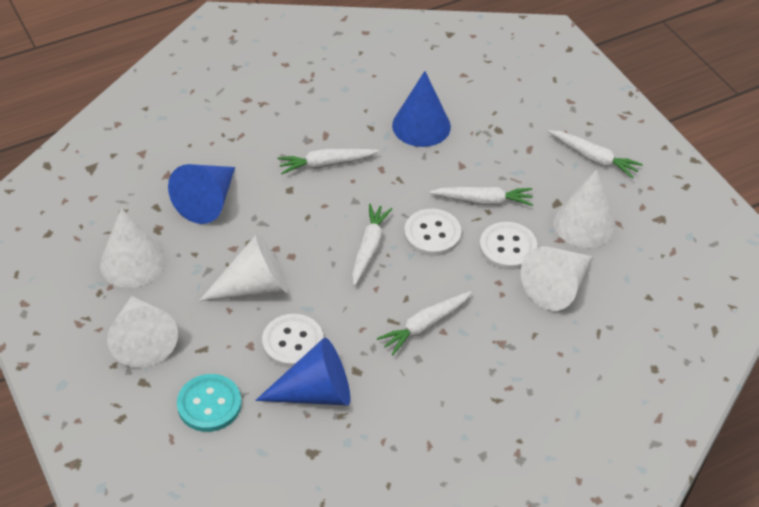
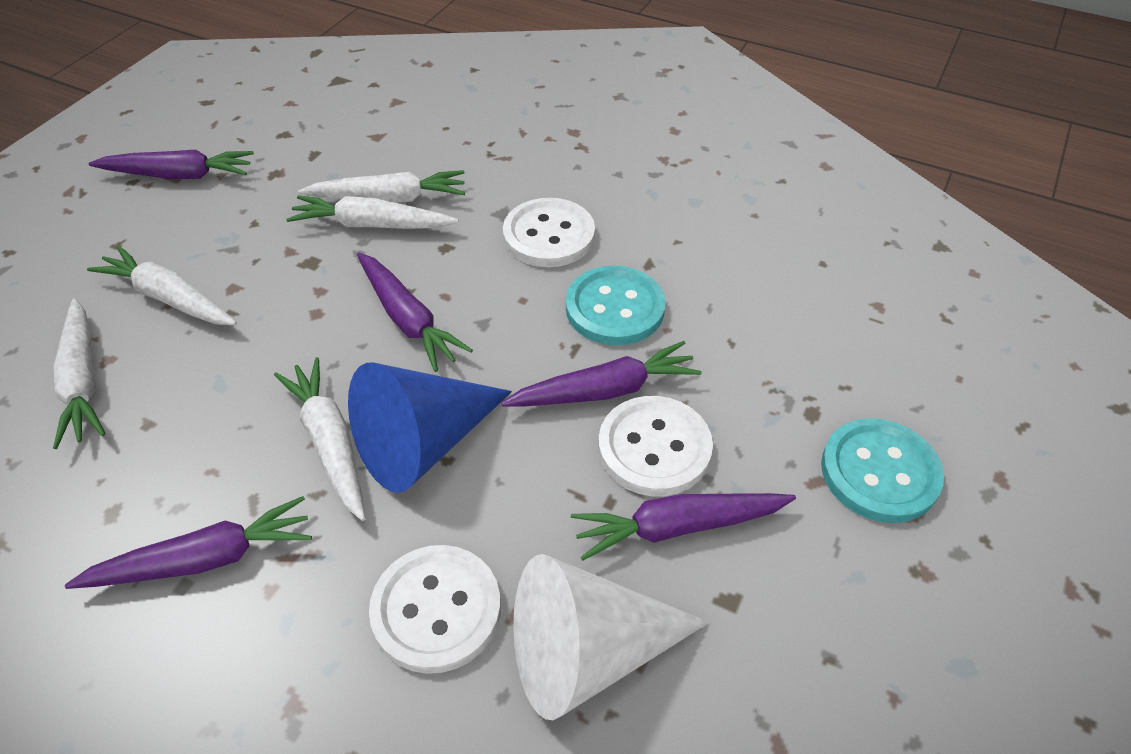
blue cone: 3 -> 1
purple carrot: 0 -> 5
turquoise button: 1 -> 2
white cone: 5 -> 1

